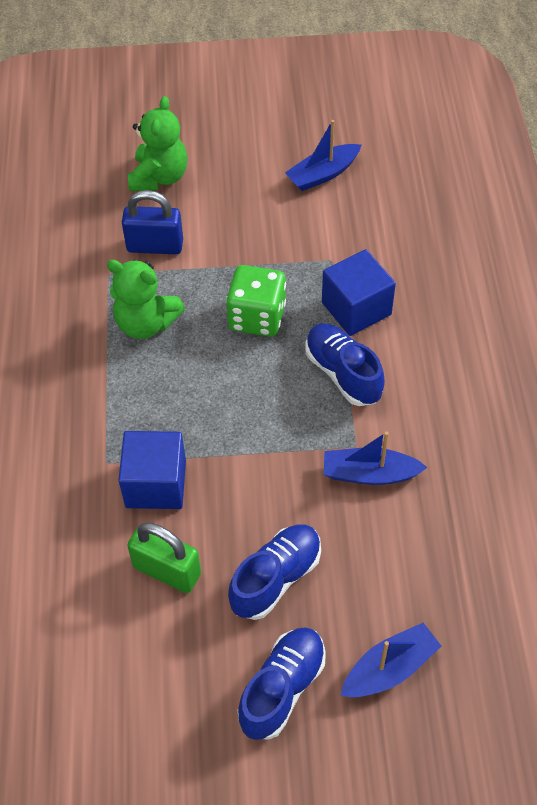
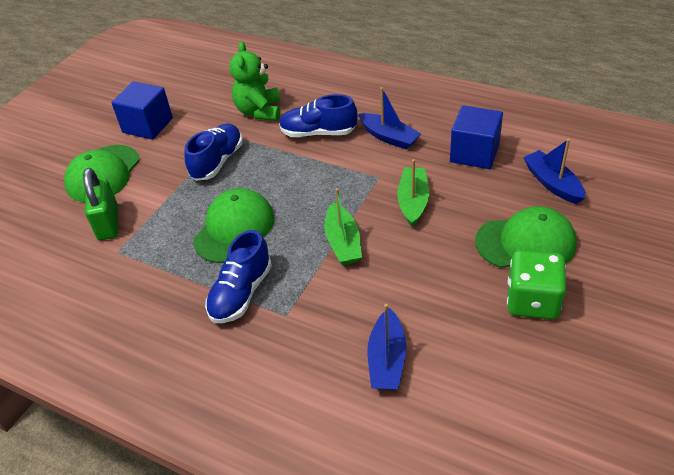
blue padlock: 1 -> 0
green boat: 0 -> 2
green cap: 0 -> 3
green teddy bear: 2 -> 1

